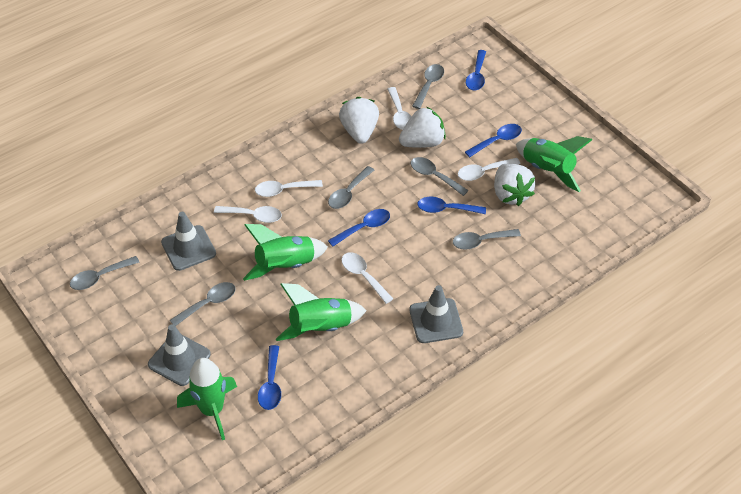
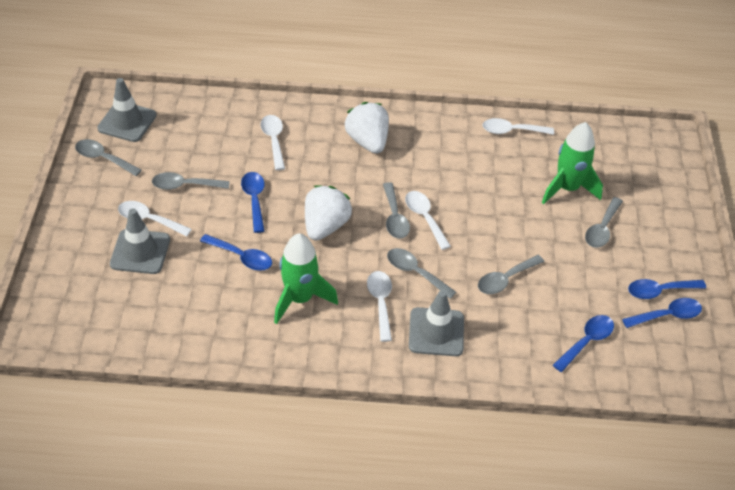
green rocket: 4 -> 2
white strawberry: 3 -> 2

